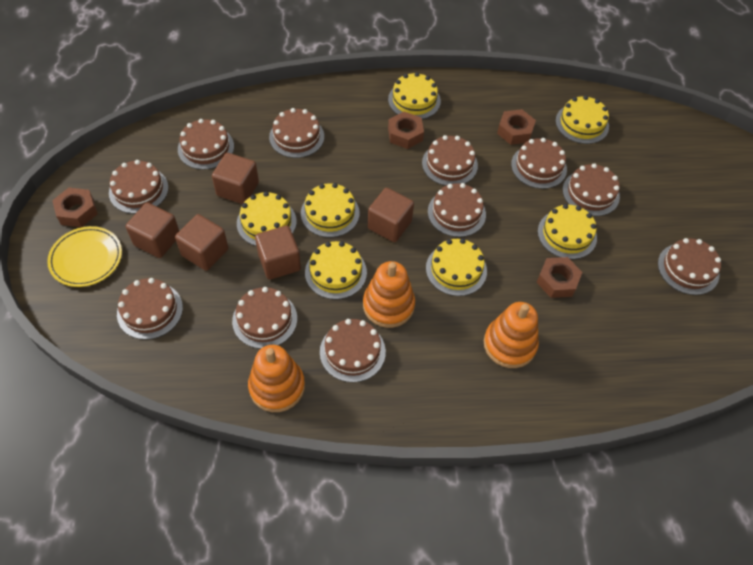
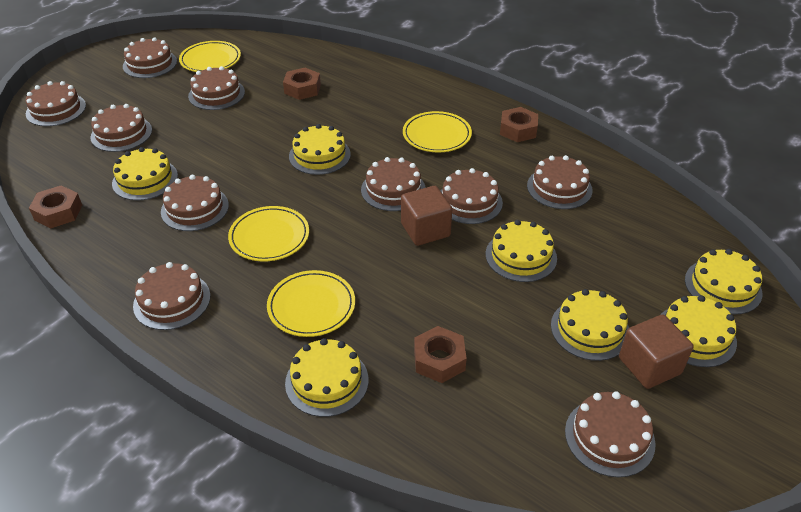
brown cake: 11 -> 10
brown cube: 5 -> 2
orange stacking toy: 3 -> 0
yellow plate: 1 -> 4

